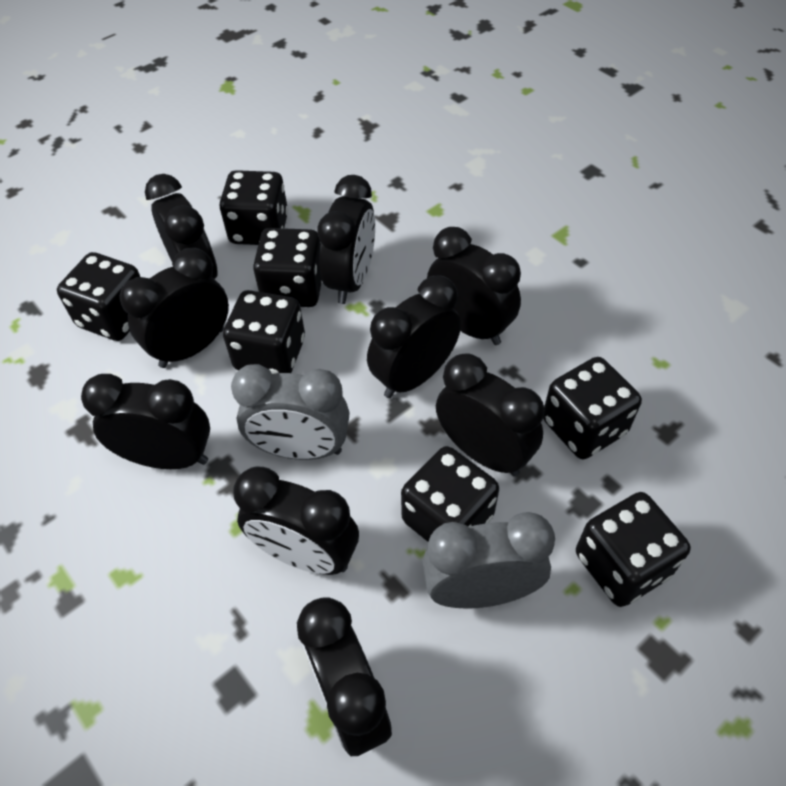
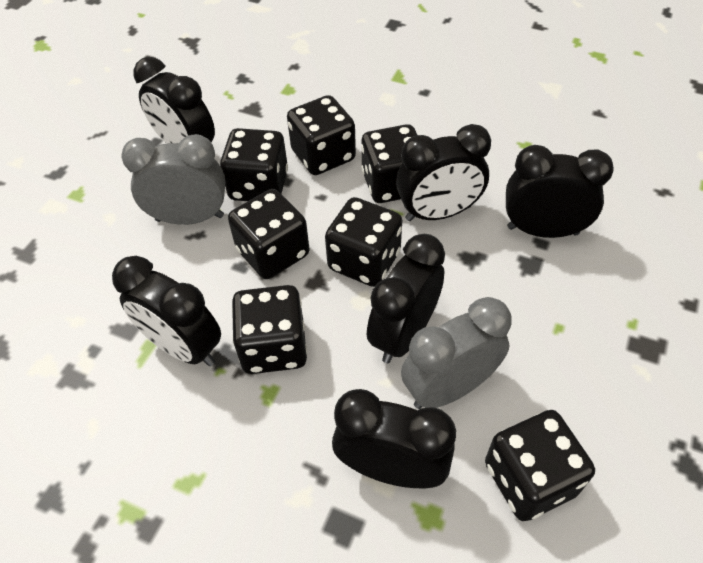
black clock: 9 -> 6

